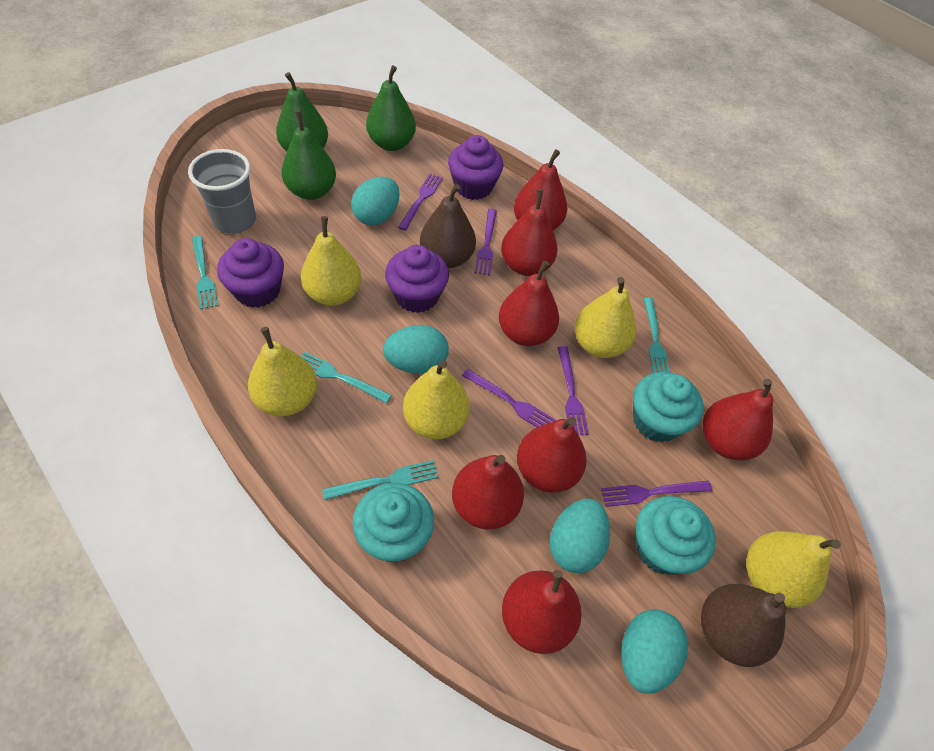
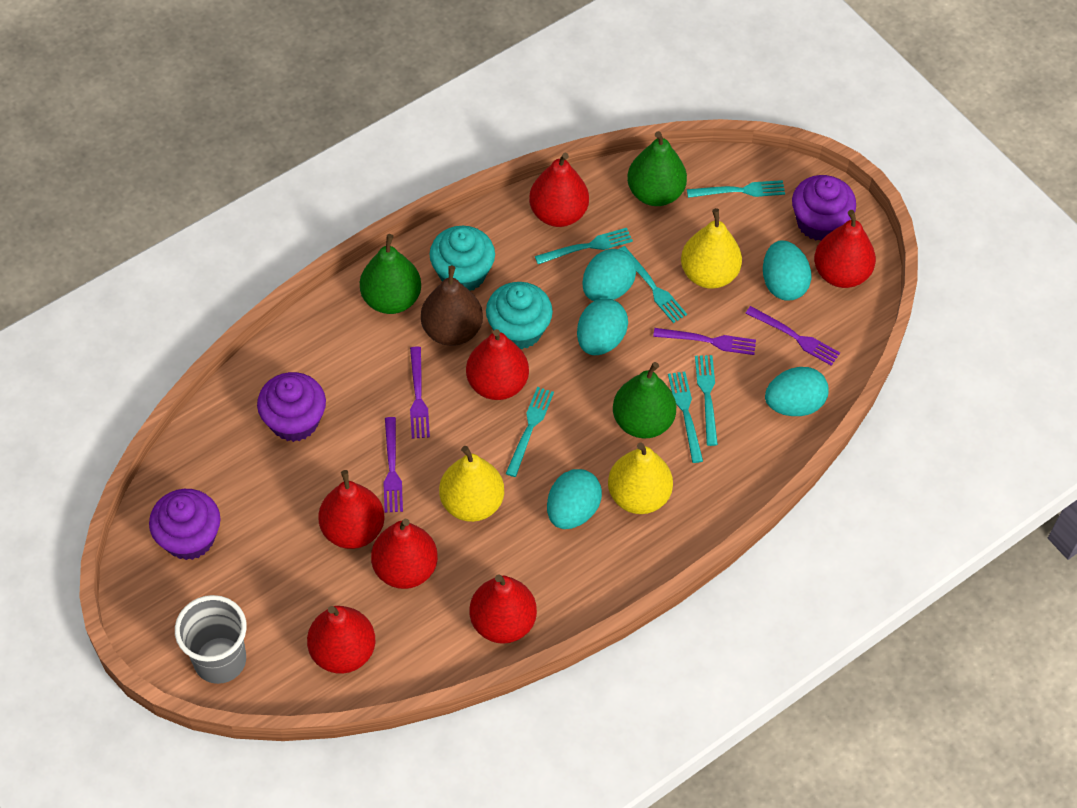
brown pear: 2 -> 1
purple fork: 5 -> 4
turquoise cupcake: 3 -> 2
turquoise egg: 4 -> 5
turquoise fork: 4 -> 6
yellow pear: 5 -> 3

